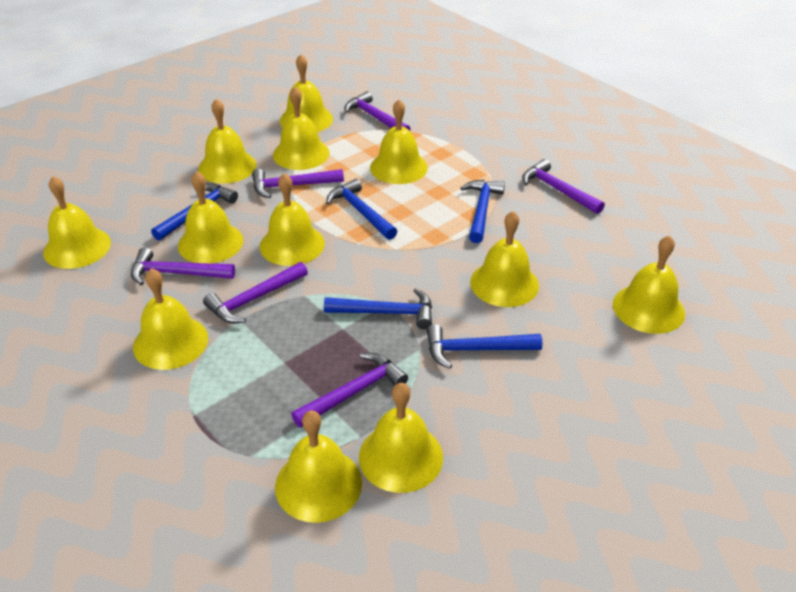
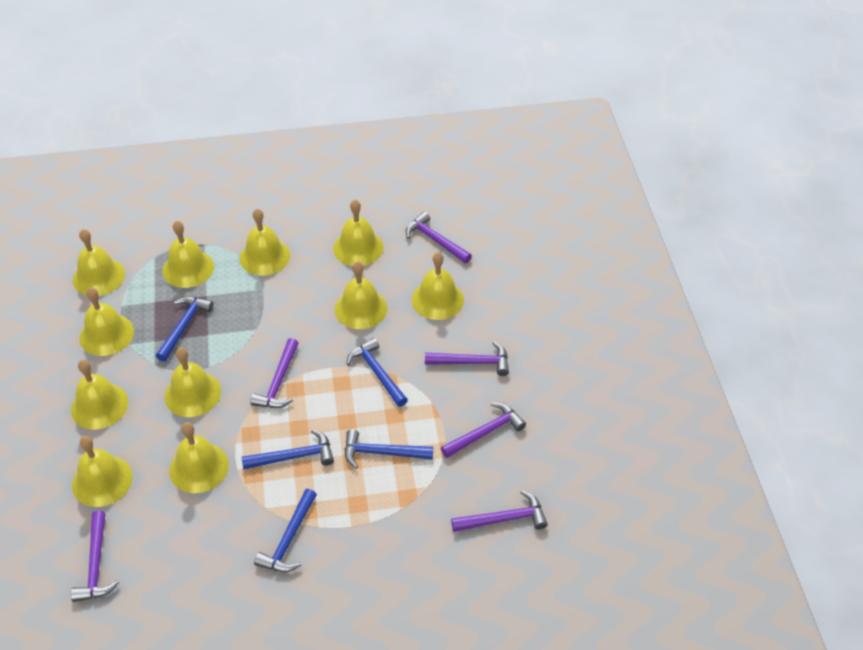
yellow bell: 12 -> 11

